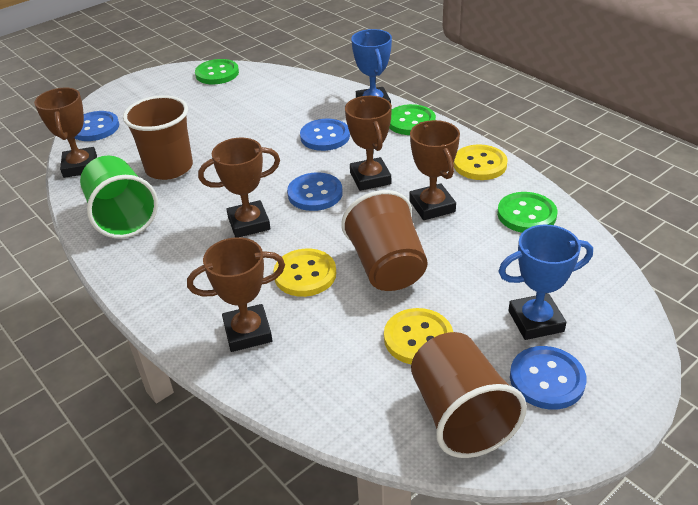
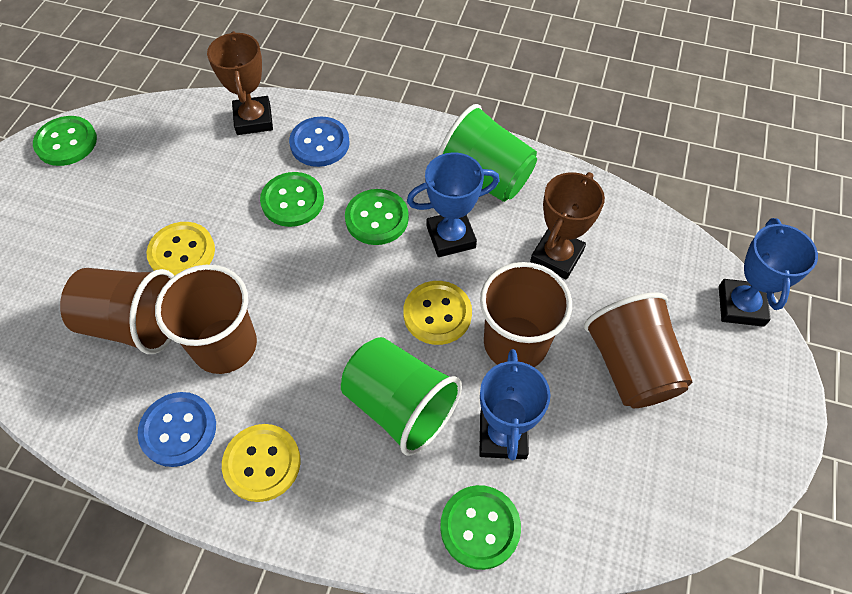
blue button: 4 -> 2
blue trophy: 2 -> 3
brown cup: 3 -> 4
brown trophy: 5 -> 2
green button: 3 -> 4
green cup: 1 -> 2

